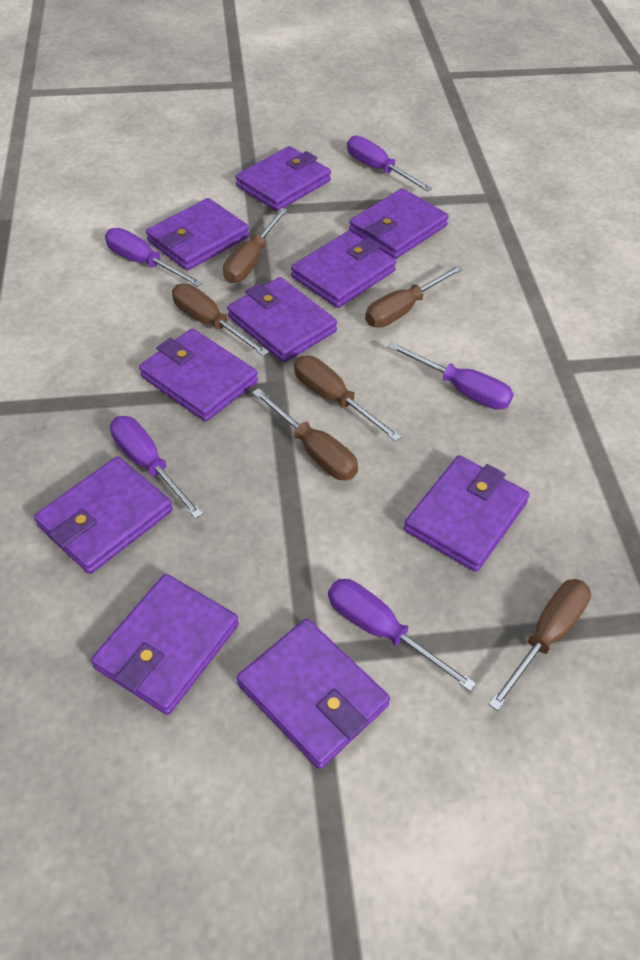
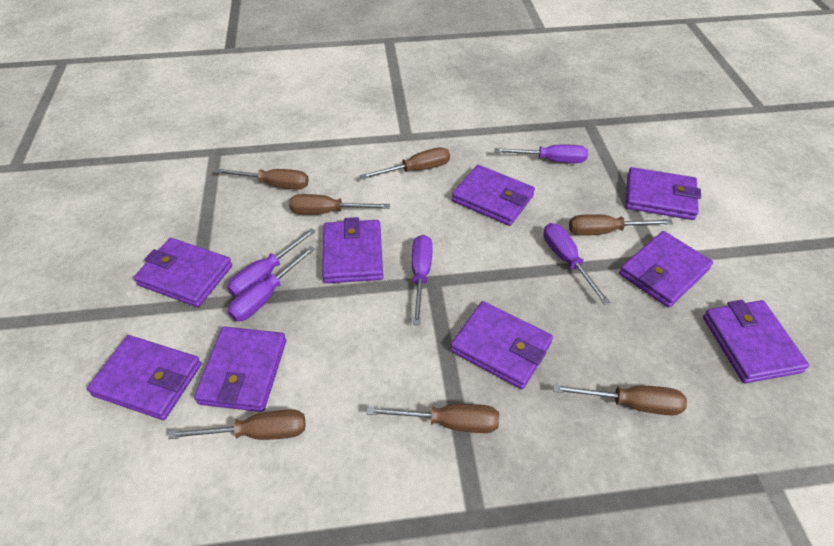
brown screwdriver: 6 -> 7
purple wallet: 10 -> 9

